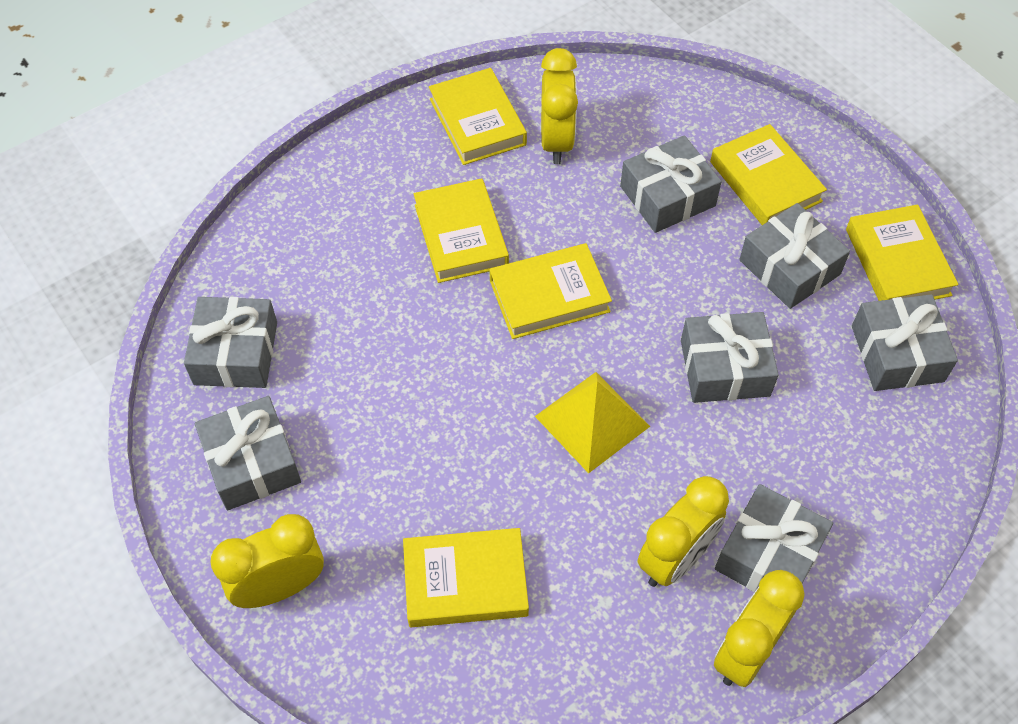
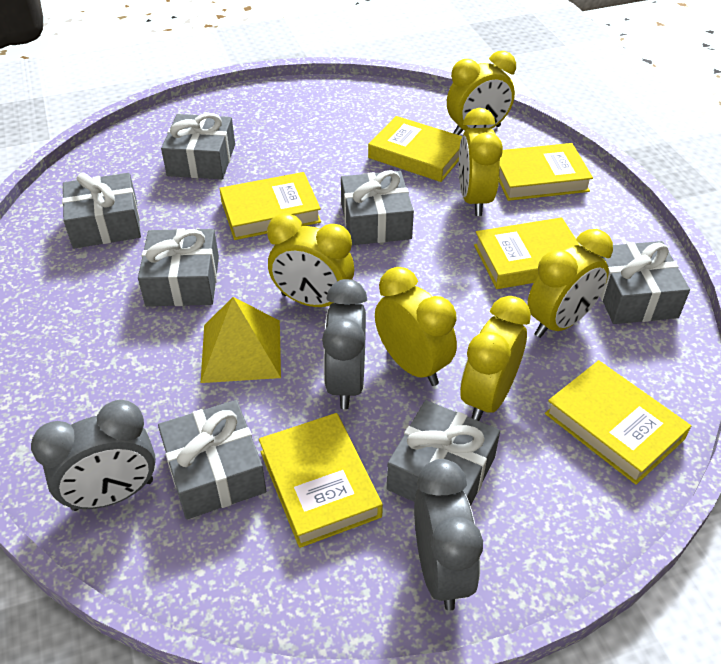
grey clock: 0 -> 3
yellow clock: 4 -> 6

